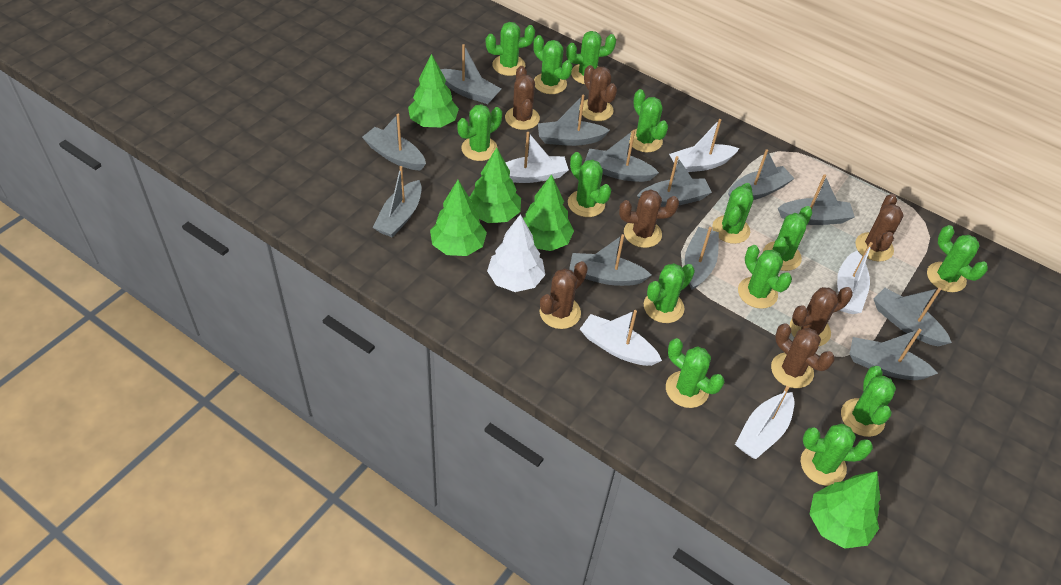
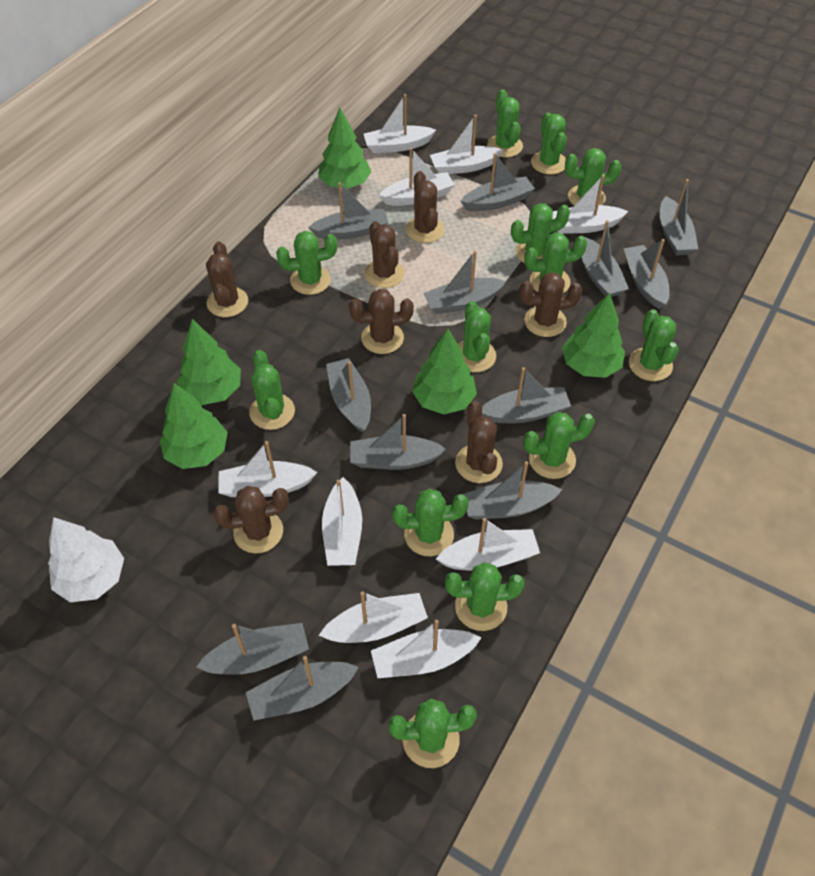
green cactus: 14 -> 13
white boat: 5 -> 9

